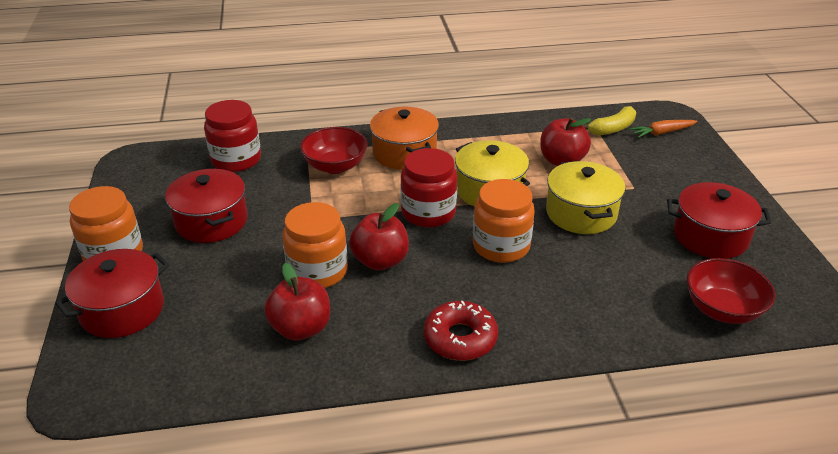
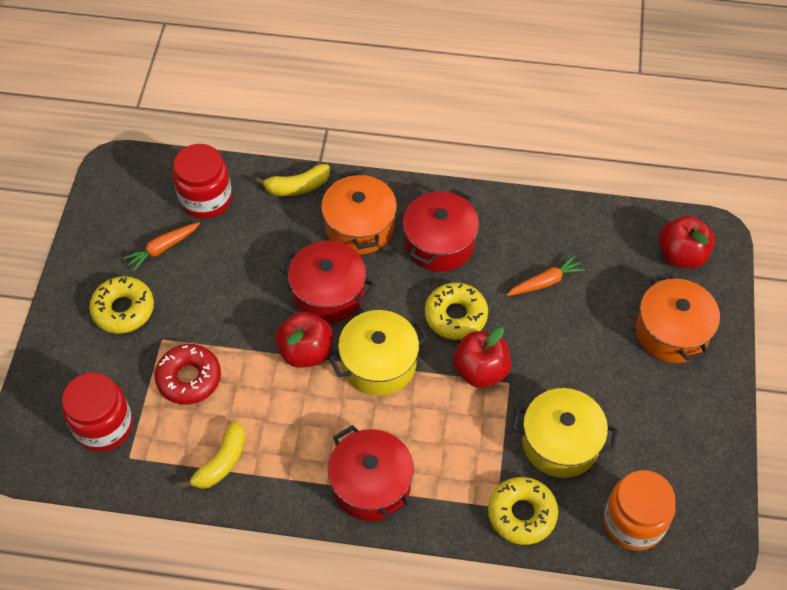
orange carrot: 1 -> 2
orange jar: 3 -> 1
orange pot: 1 -> 2
red bowl: 2 -> 0
yellow banana: 1 -> 2
yellow donut: 0 -> 3

